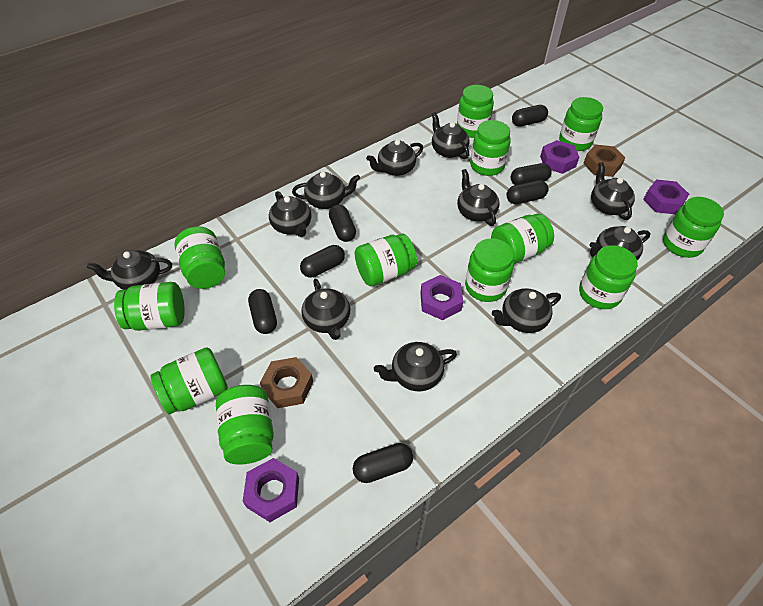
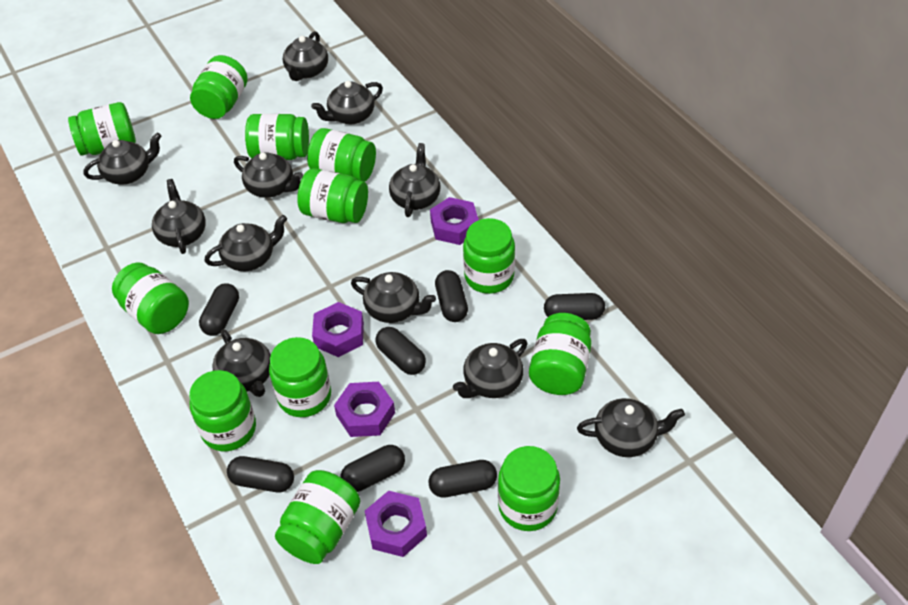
brown nut: 2 -> 0

